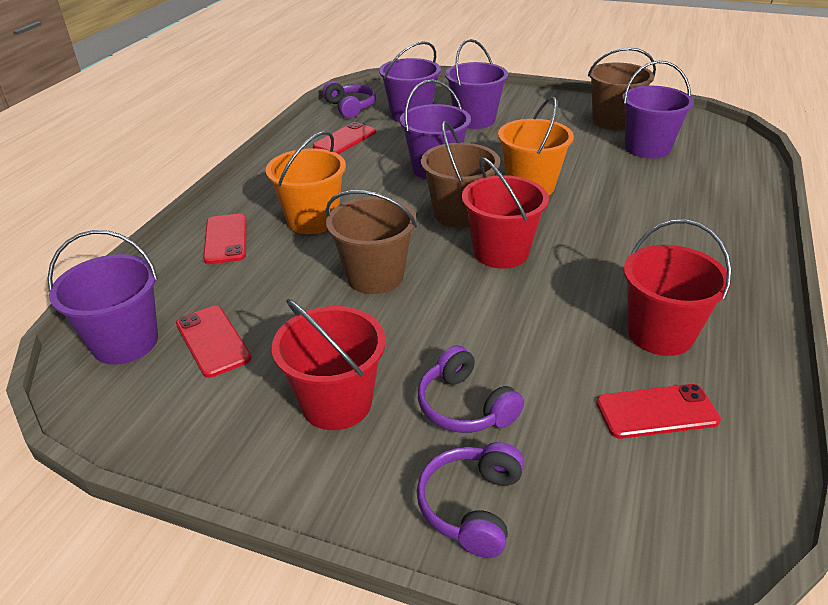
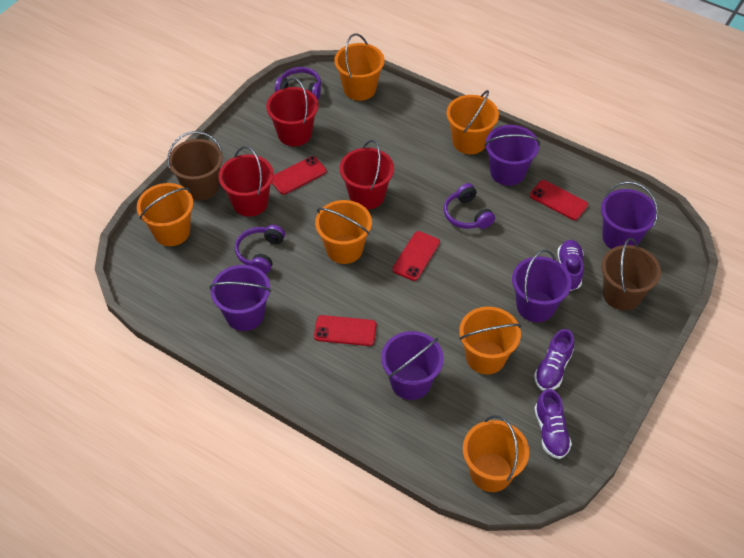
brown bucket: 3 -> 2
orange bucket: 2 -> 6
purple shoe: 0 -> 3

